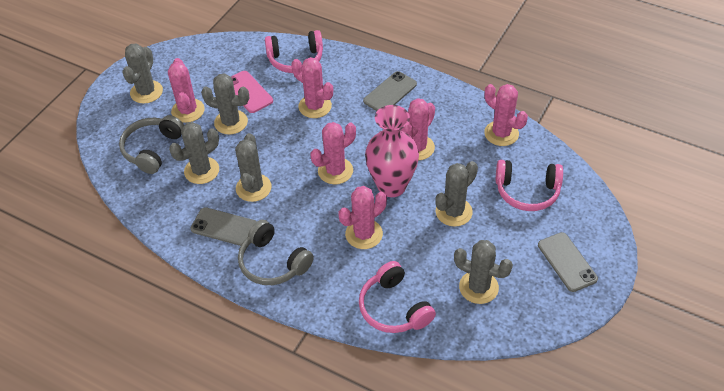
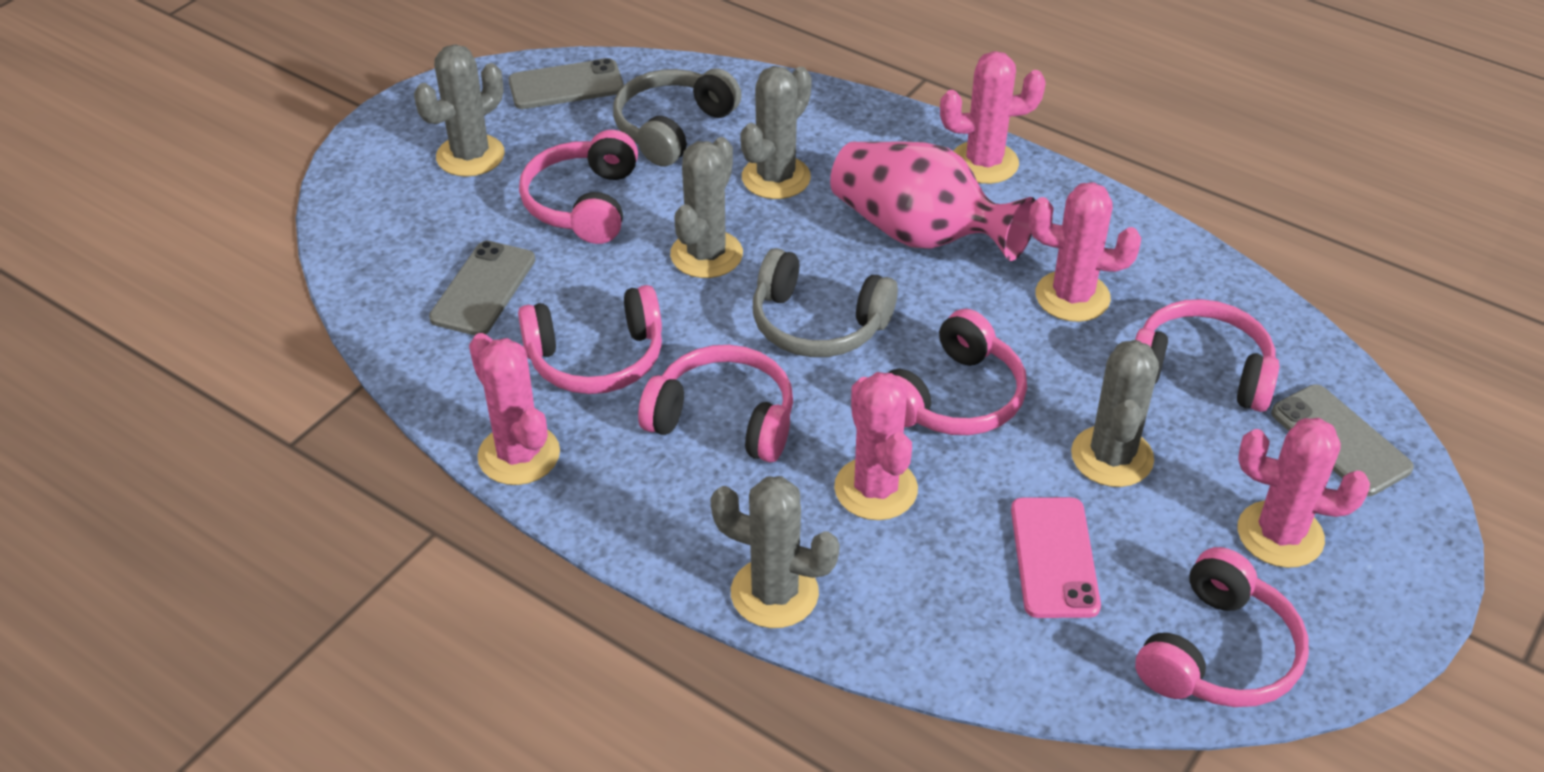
grey cactus: 6 -> 5
pink cactus: 6 -> 5
pink headphones: 3 -> 6

